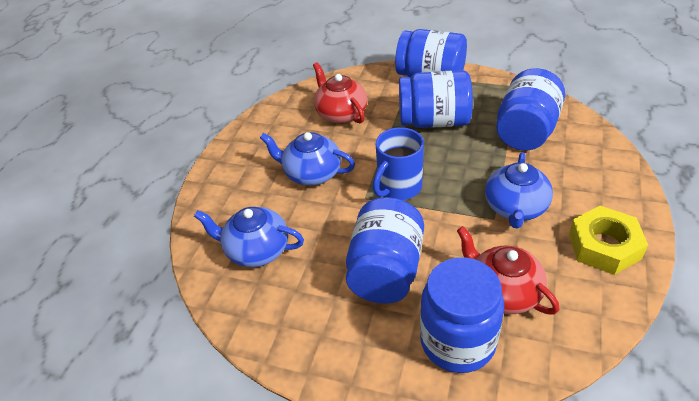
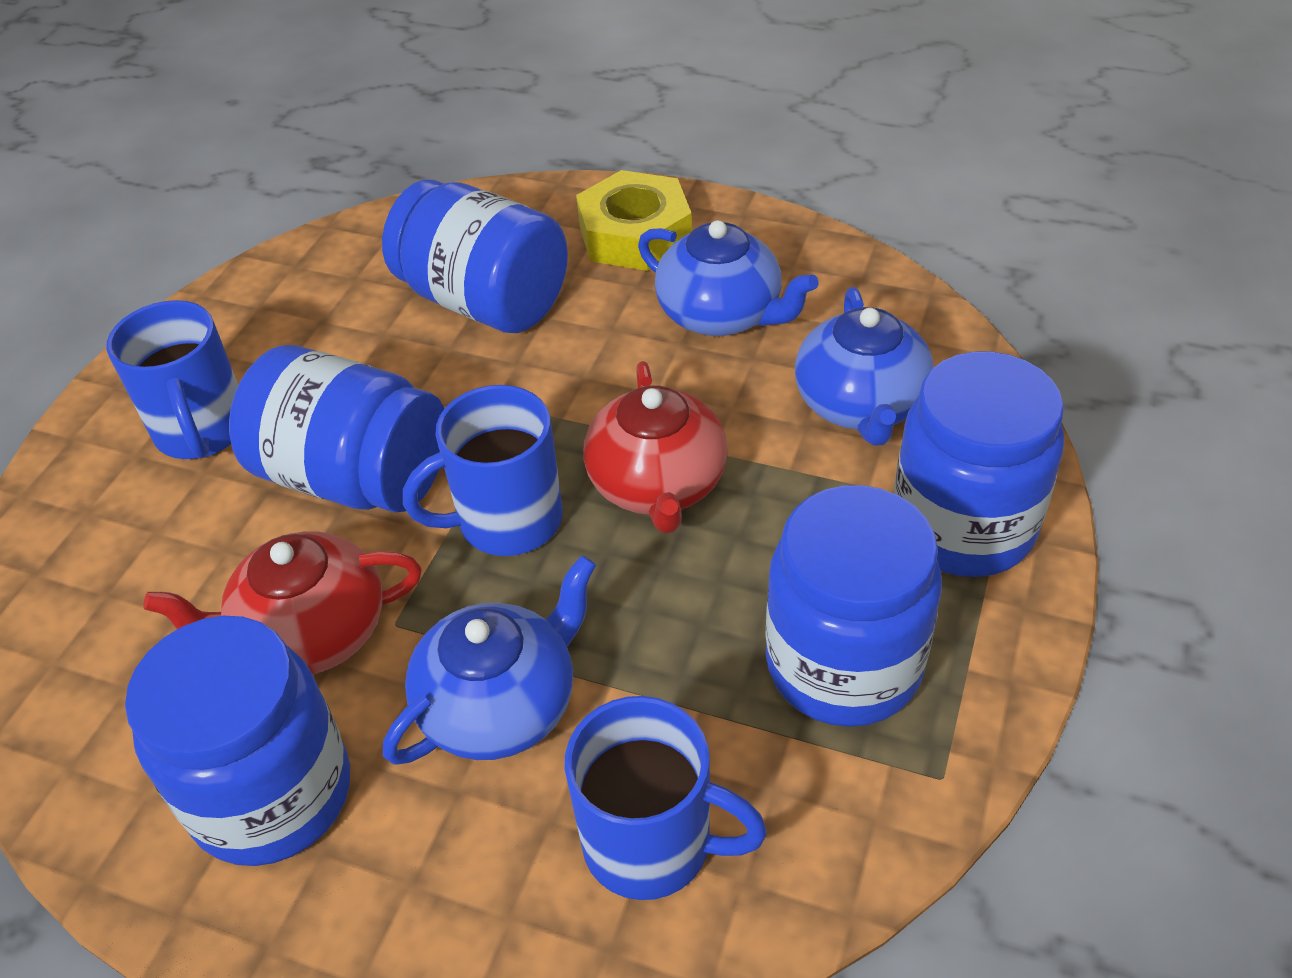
blue mug: 1 -> 3

